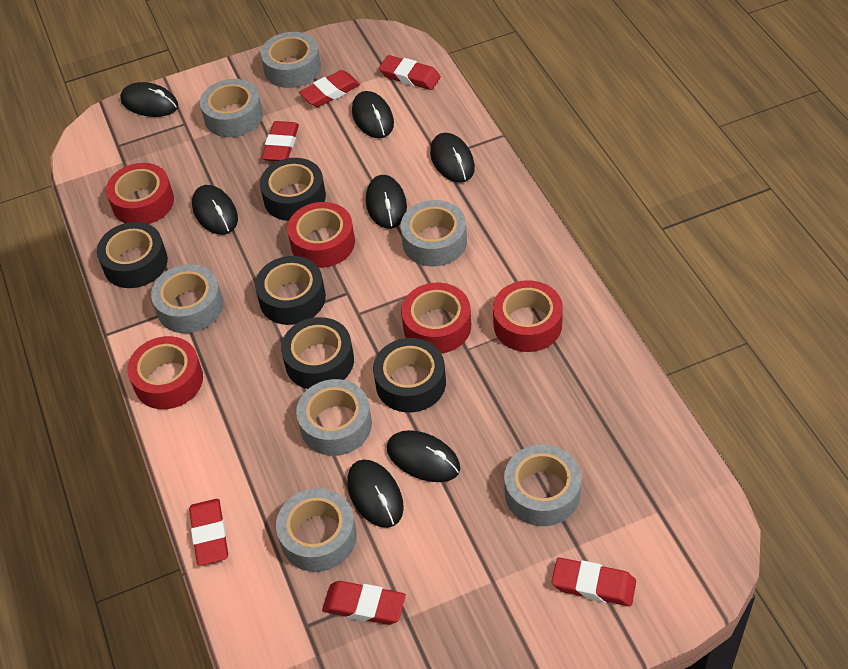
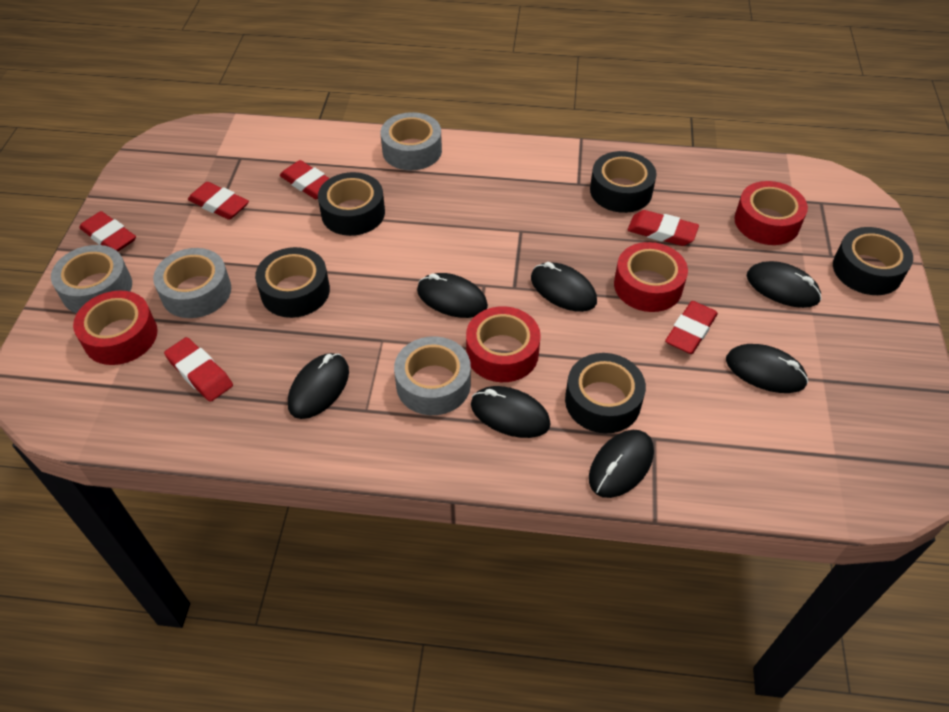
grey tape: 7 -> 4
red tape: 5 -> 4

